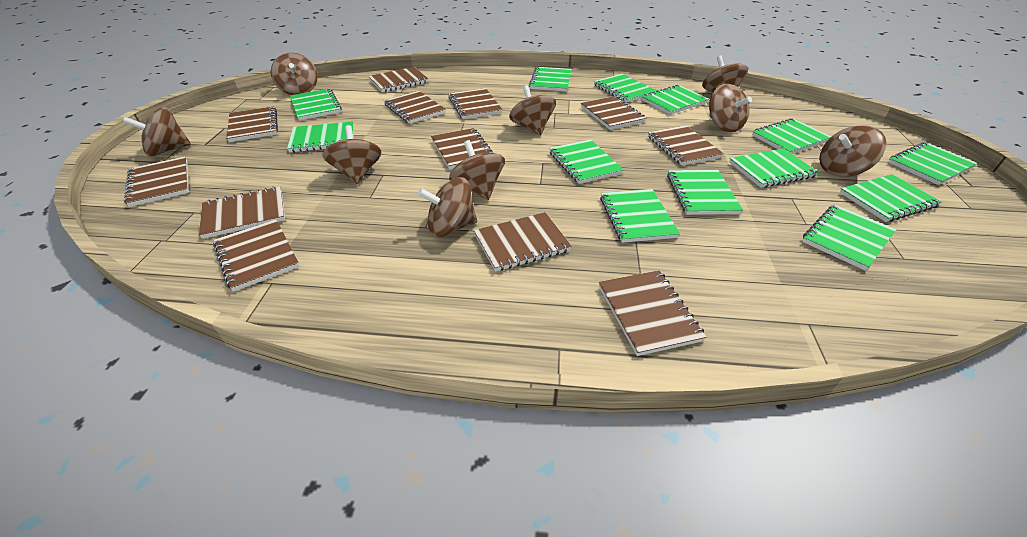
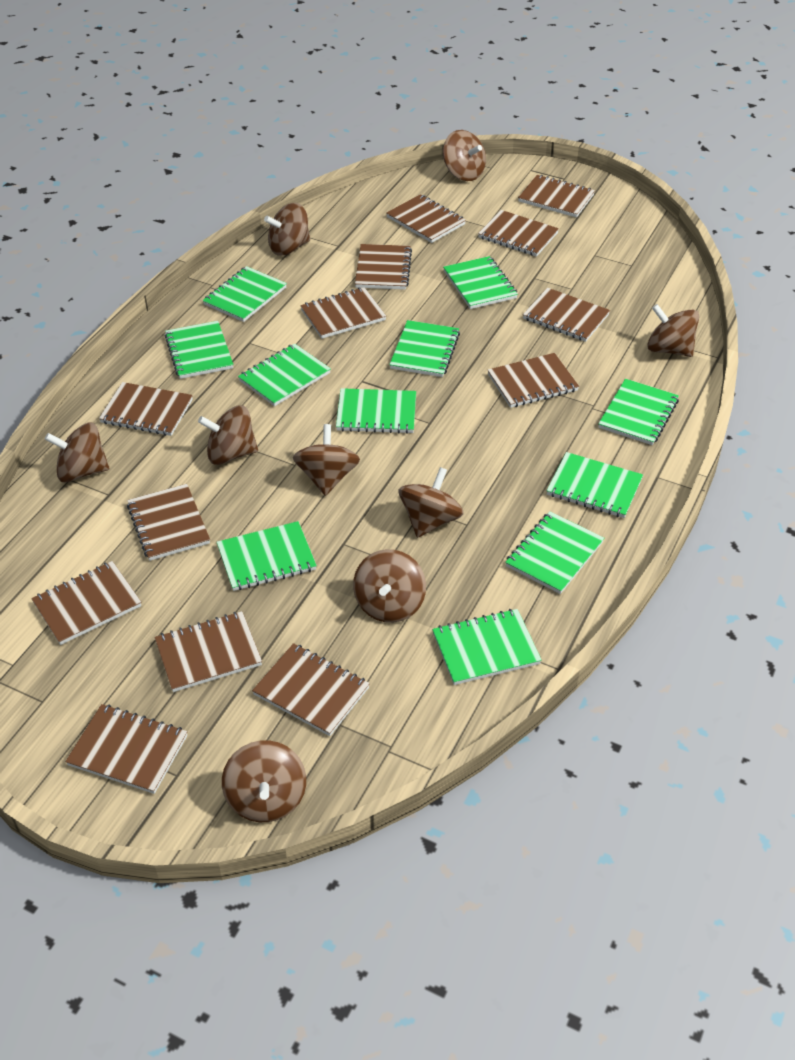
brown notebook: 12 -> 13
green notebook: 13 -> 11

